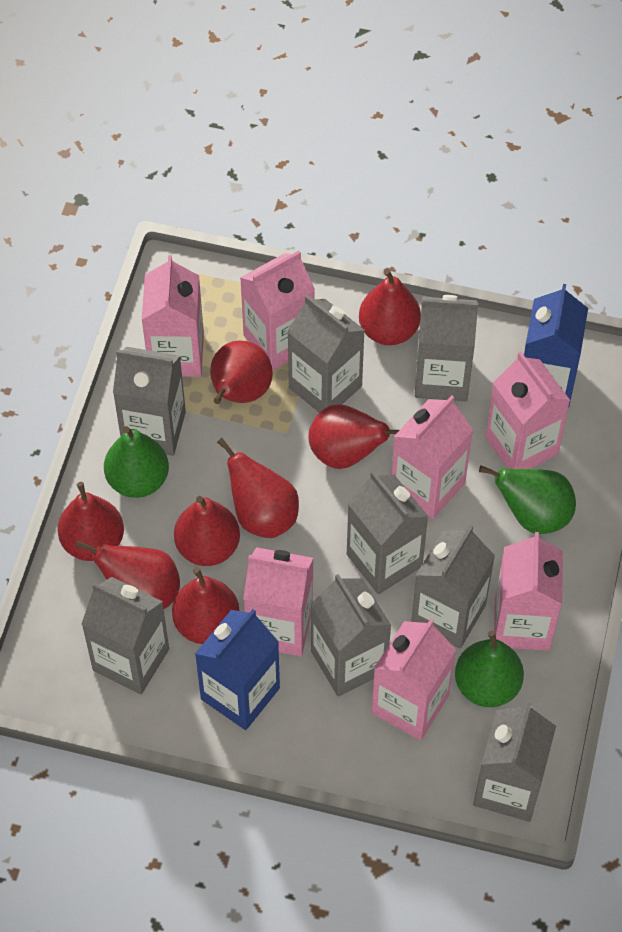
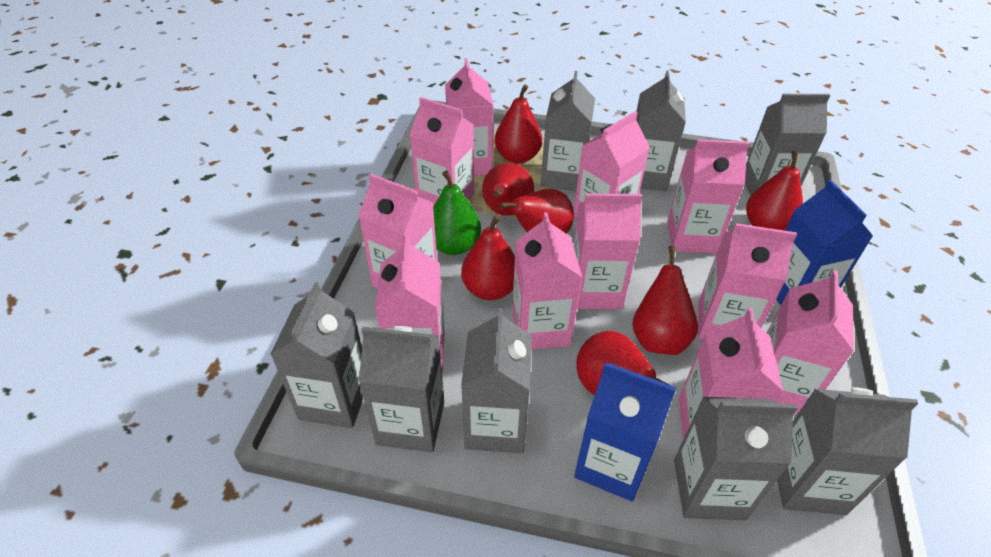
green pear: 3 -> 1
pink carton: 7 -> 11
red pear: 8 -> 7

